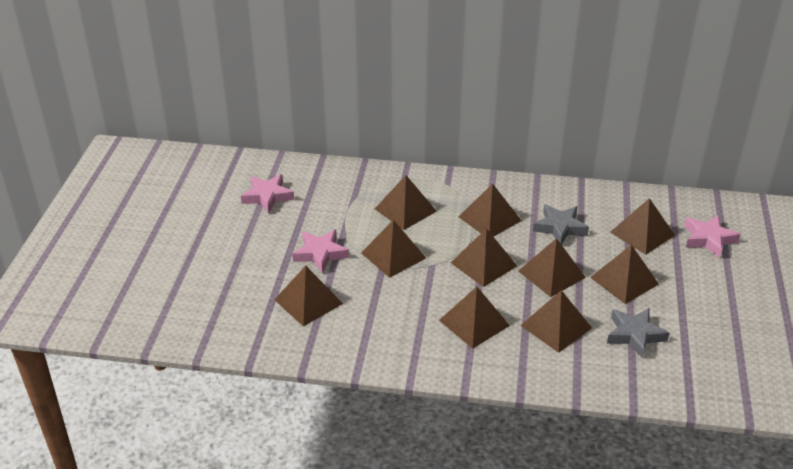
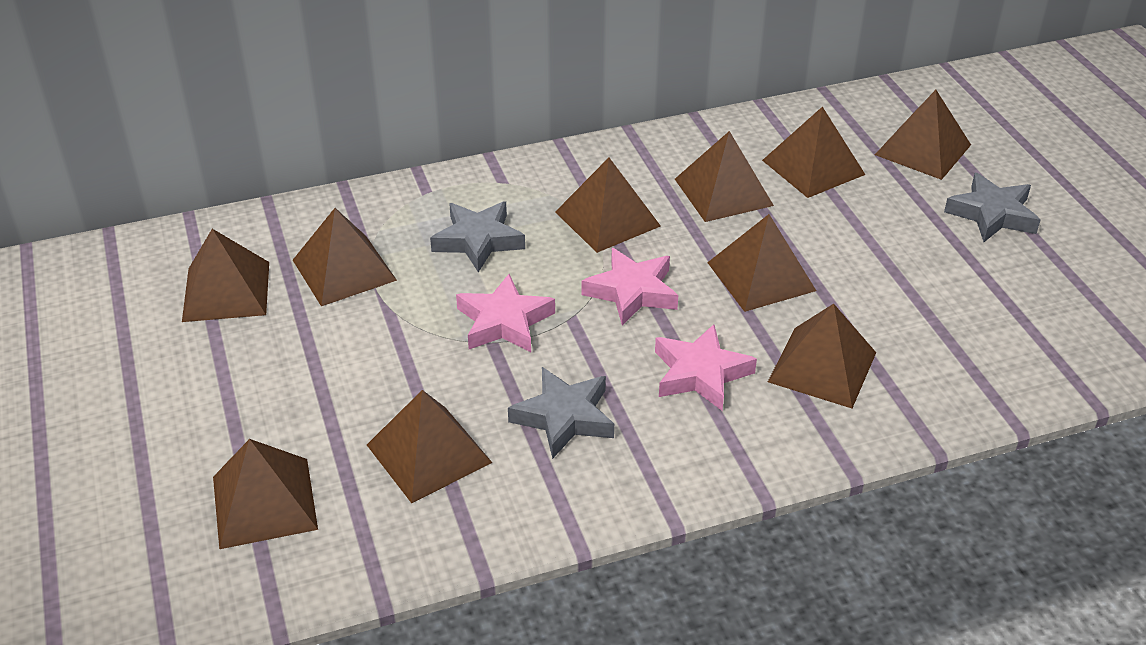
grey star: 2 -> 3

